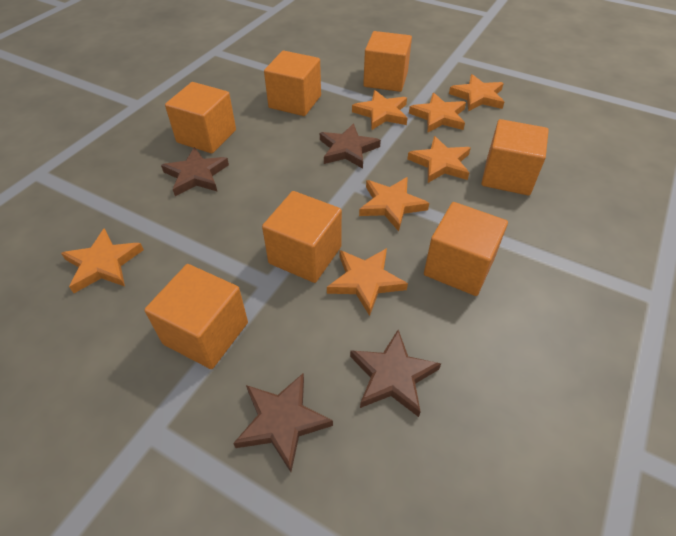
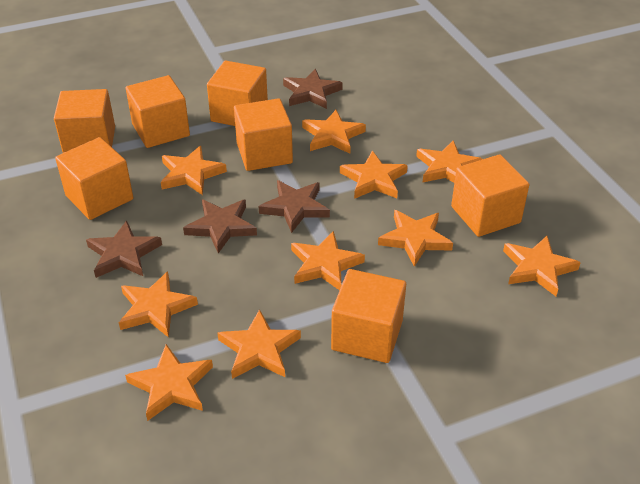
orange star: 7 -> 10

